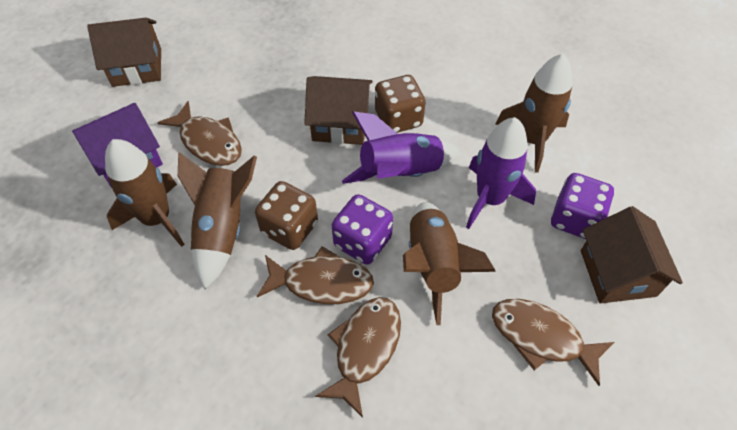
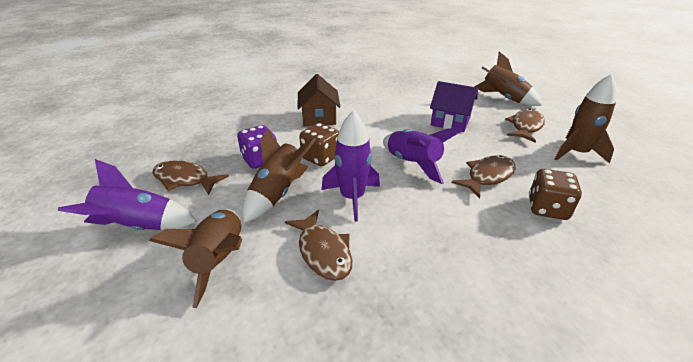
brown house: 3 -> 1
purple dice: 2 -> 1
purple rocket: 2 -> 3

